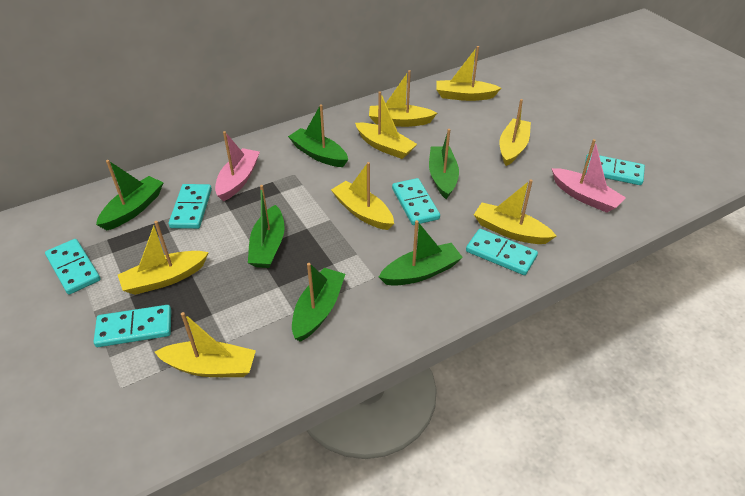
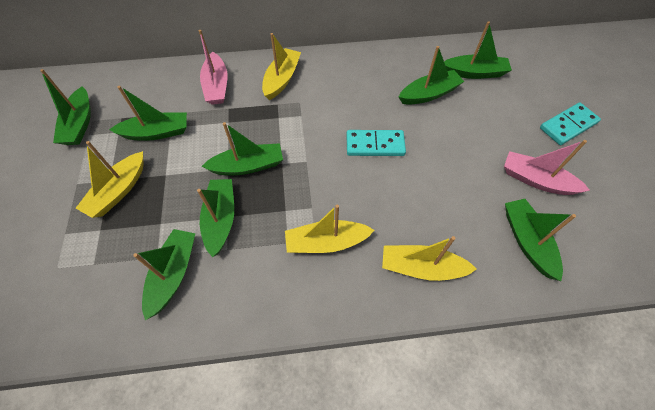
green boat: 6 -> 8
turquoise domino: 6 -> 2
yellow boat: 8 -> 4

